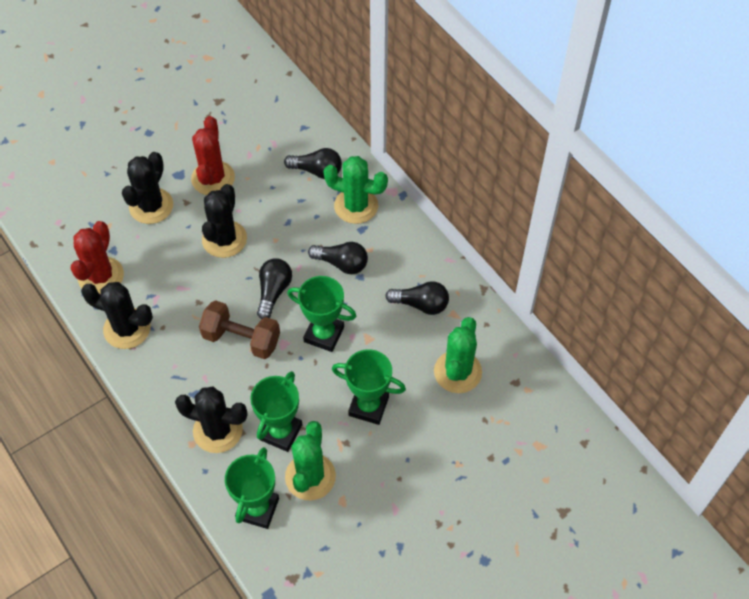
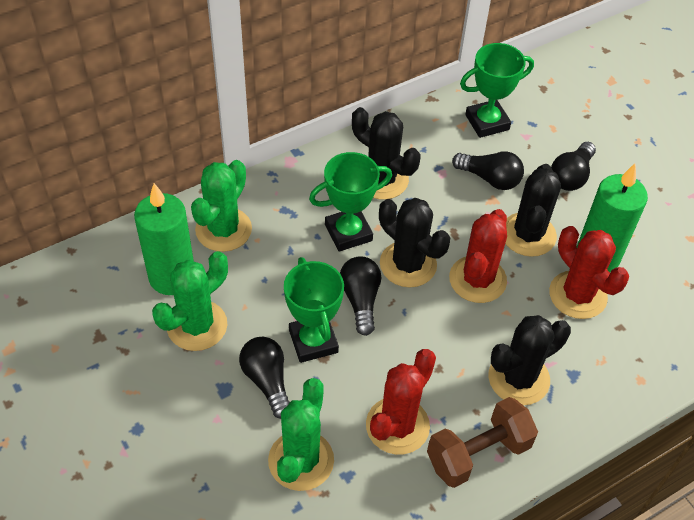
green candle: 0 -> 2
green trophy: 4 -> 3
red cactus: 2 -> 3

